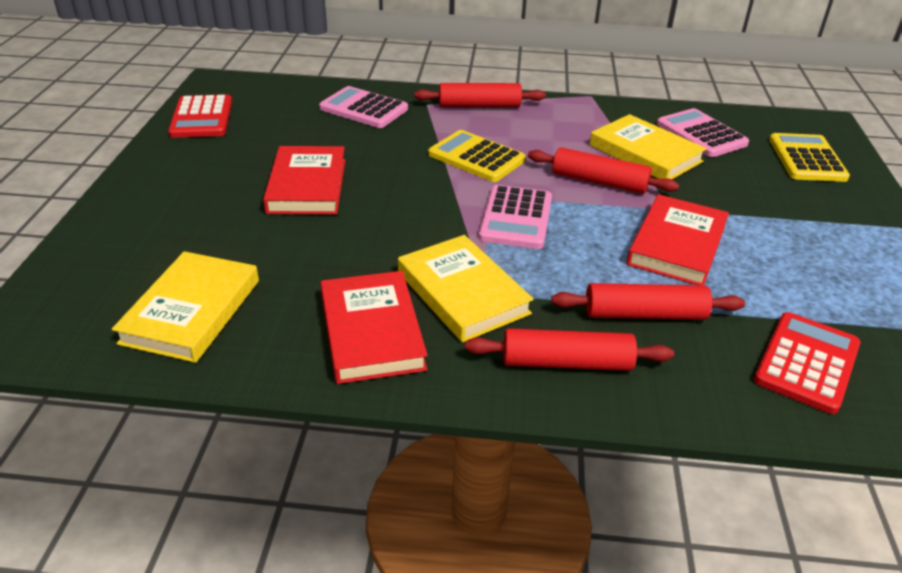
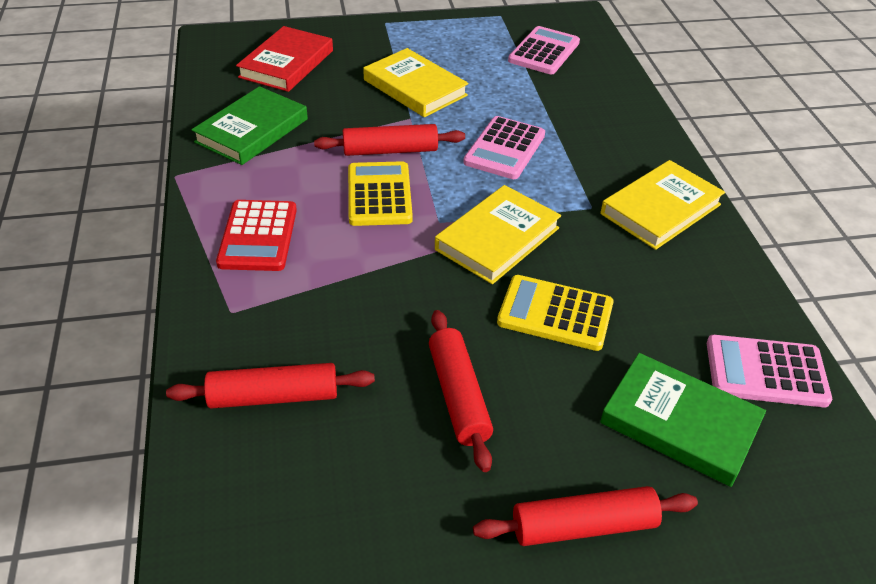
green book: 0 -> 2
red book: 3 -> 1
red calculator: 2 -> 1

